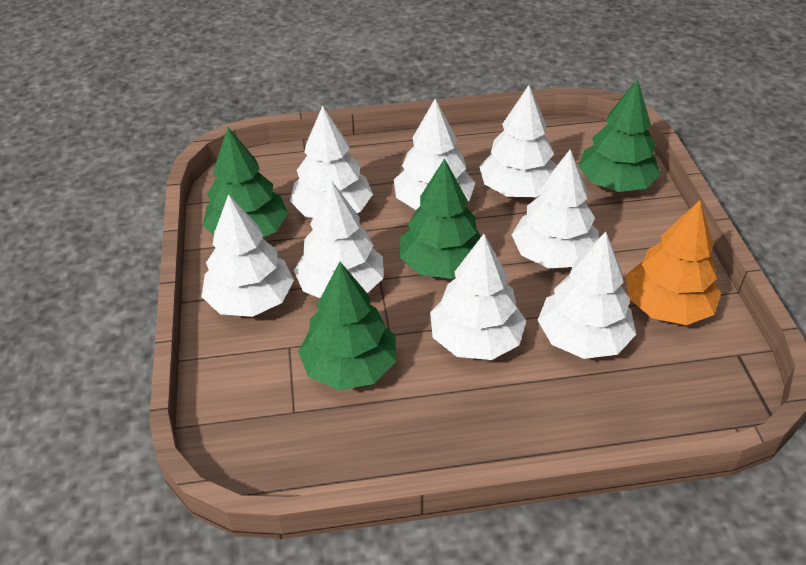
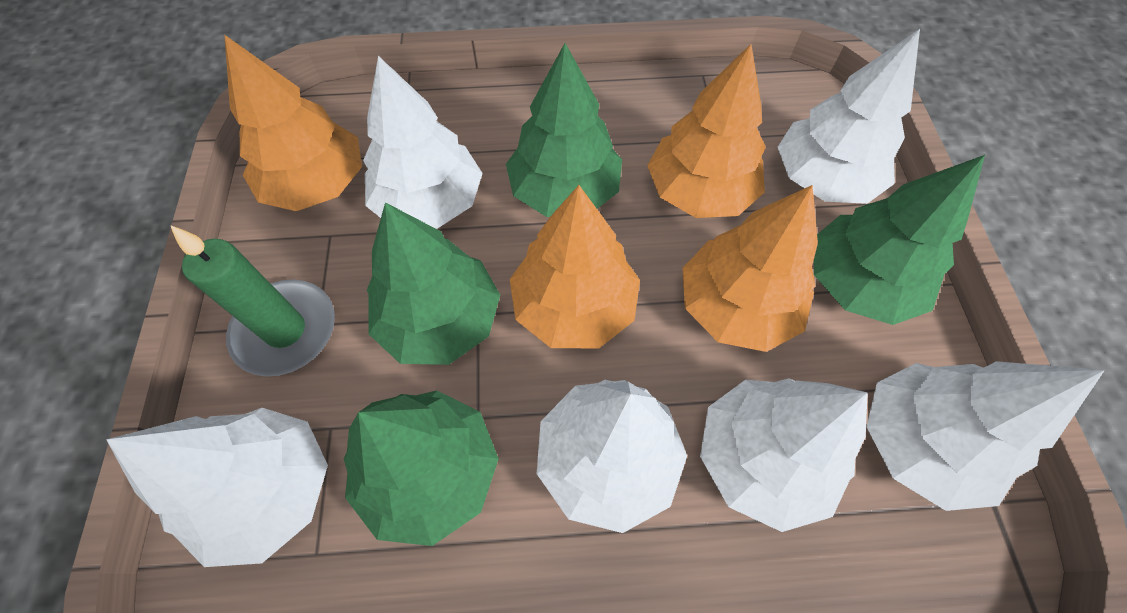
green candle: 0 -> 1
orange tree: 1 -> 4
white tree: 8 -> 6

